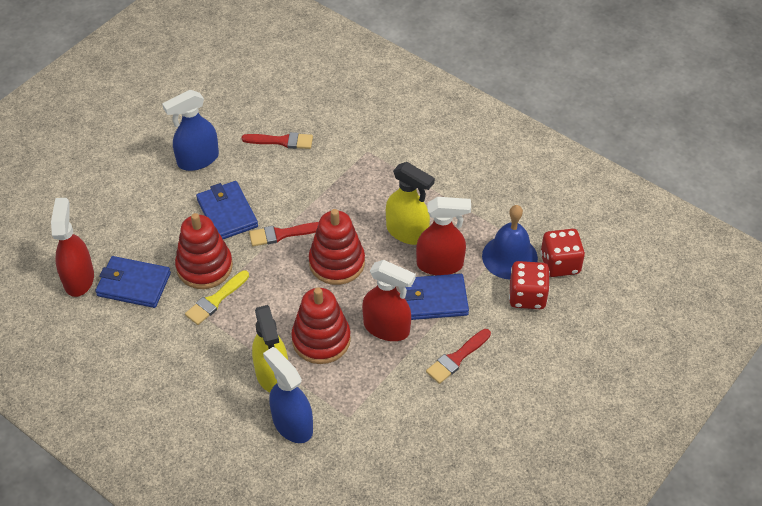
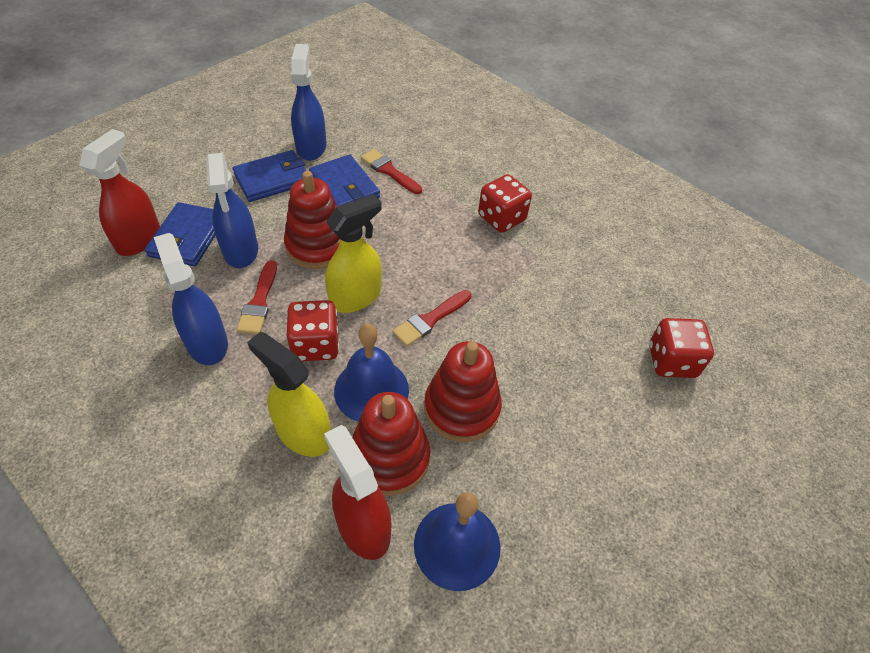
blue bell: 1 -> 2
blue spray bottle: 2 -> 3
red dice: 2 -> 3
red spray bottle: 3 -> 2
yellow brush: 1 -> 0

